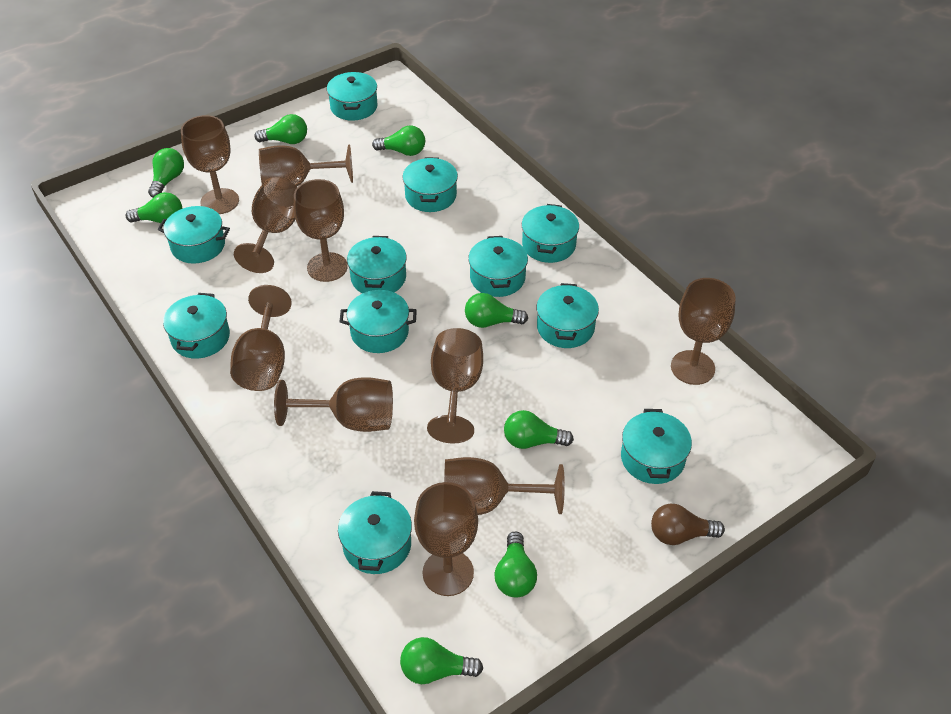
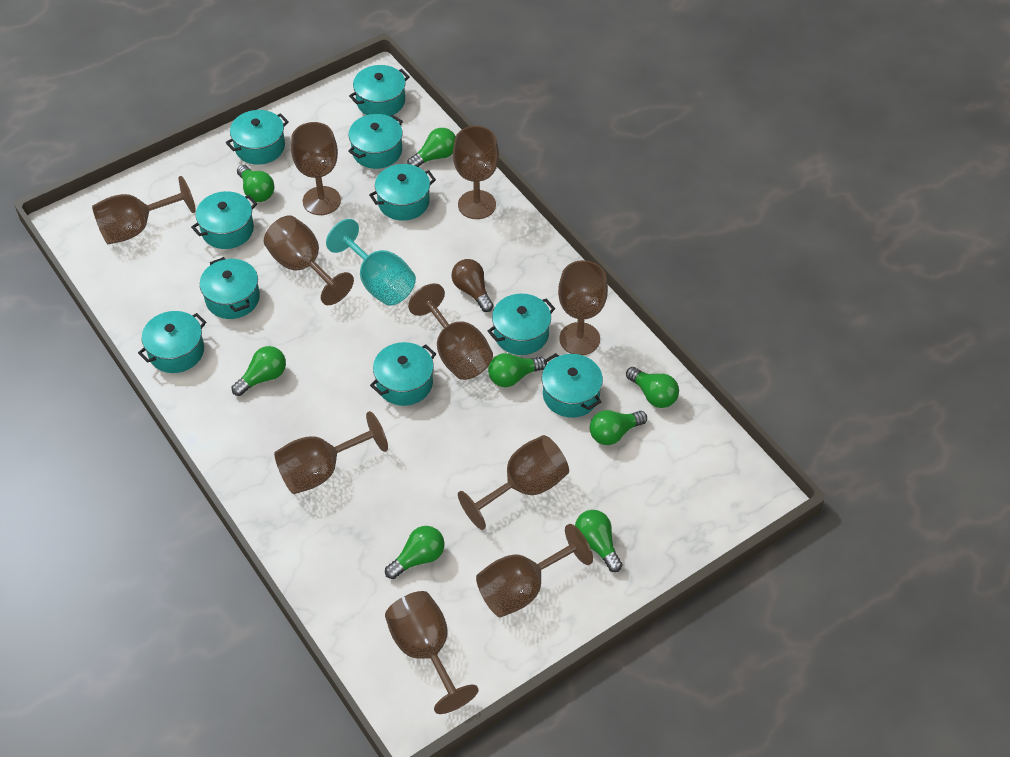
turquoise goblet: 0 -> 1
turquoise pot: 11 -> 10

